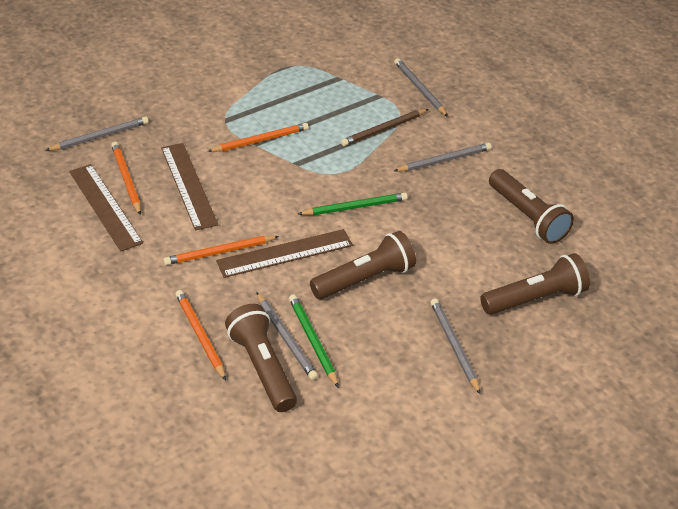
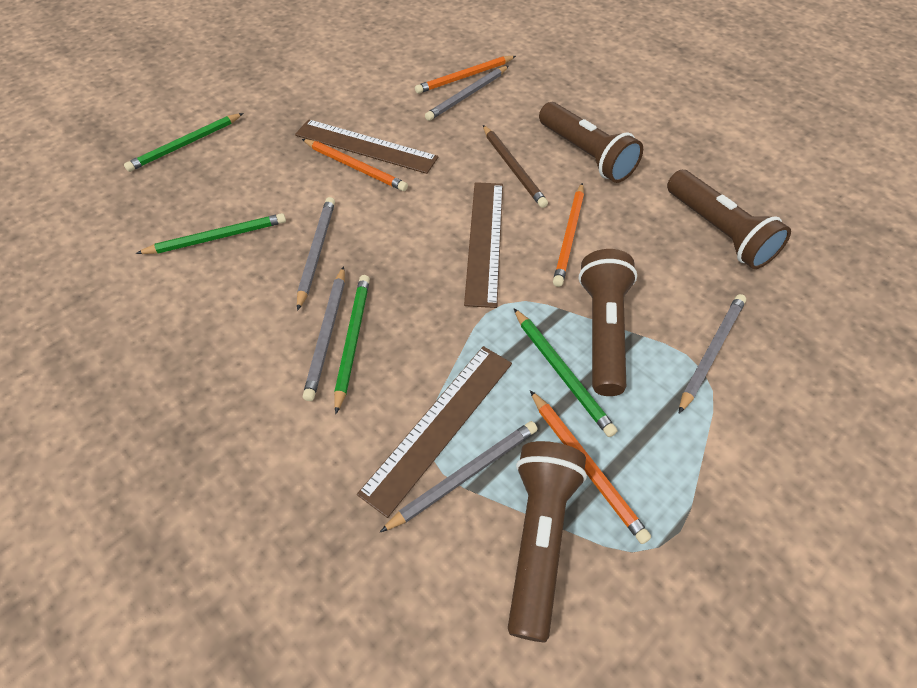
green pencil: 2 -> 4

